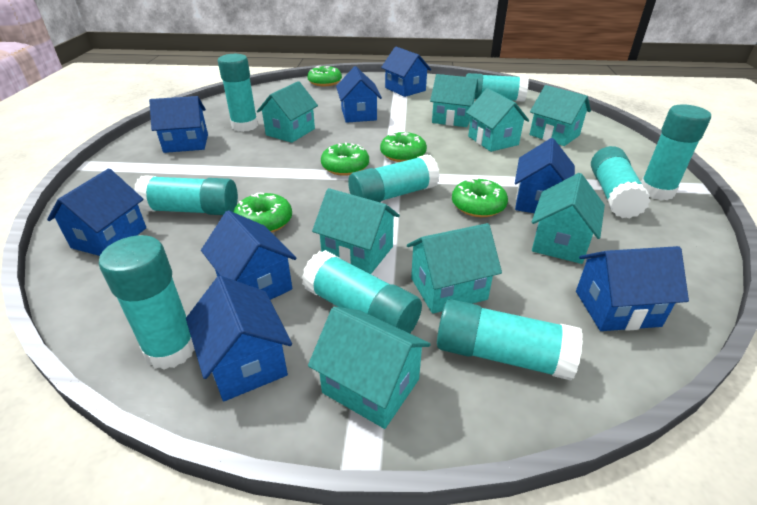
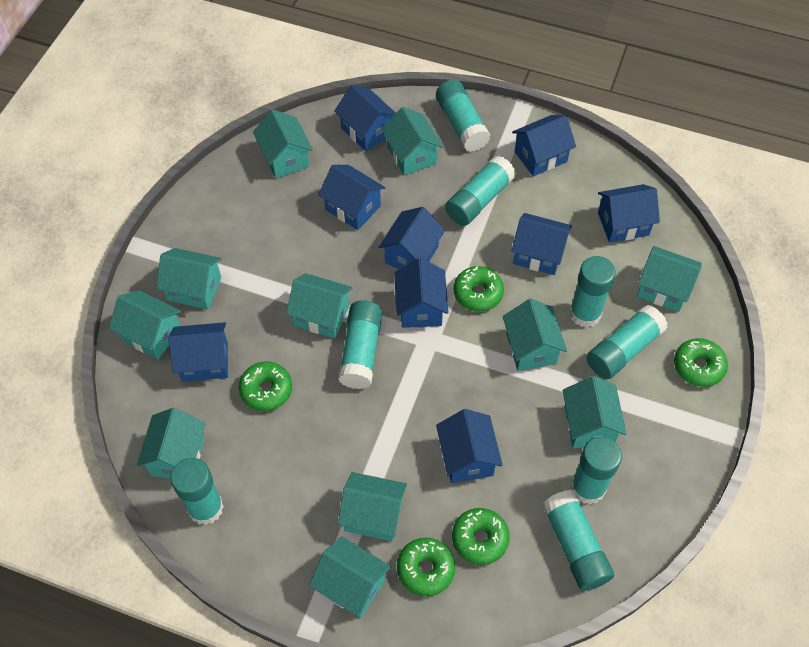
blue house: 8 -> 9
turquoise glue stick: 9 -> 8
turquoise house: 8 -> 11

